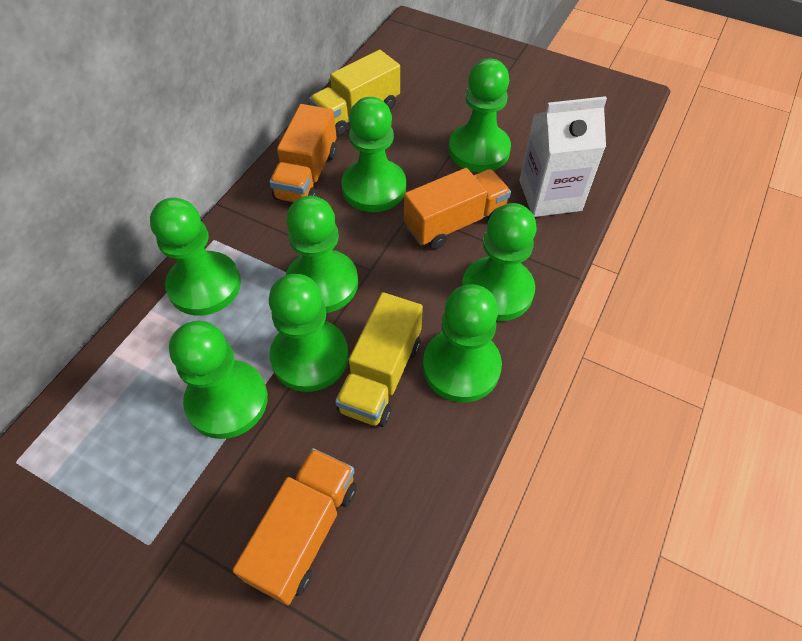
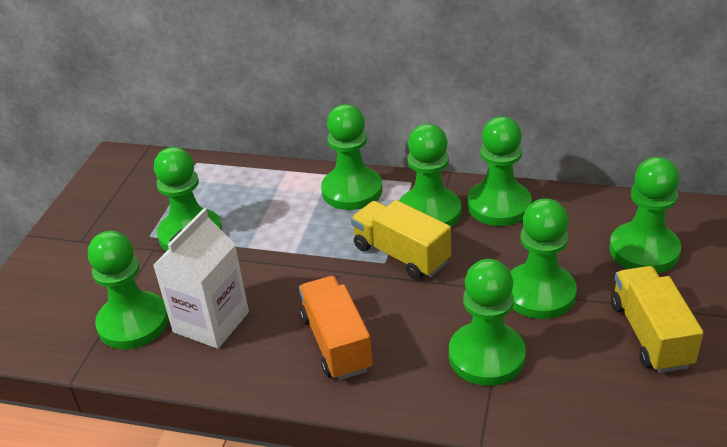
orange truck: 3 -> 1

